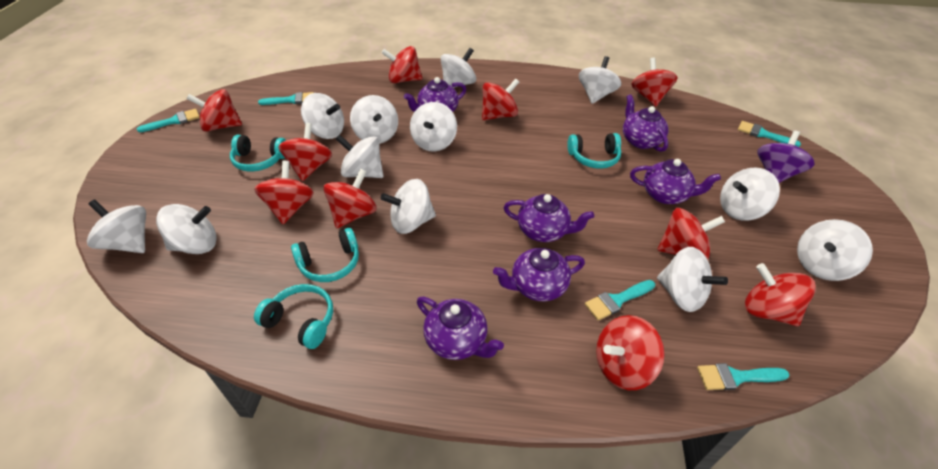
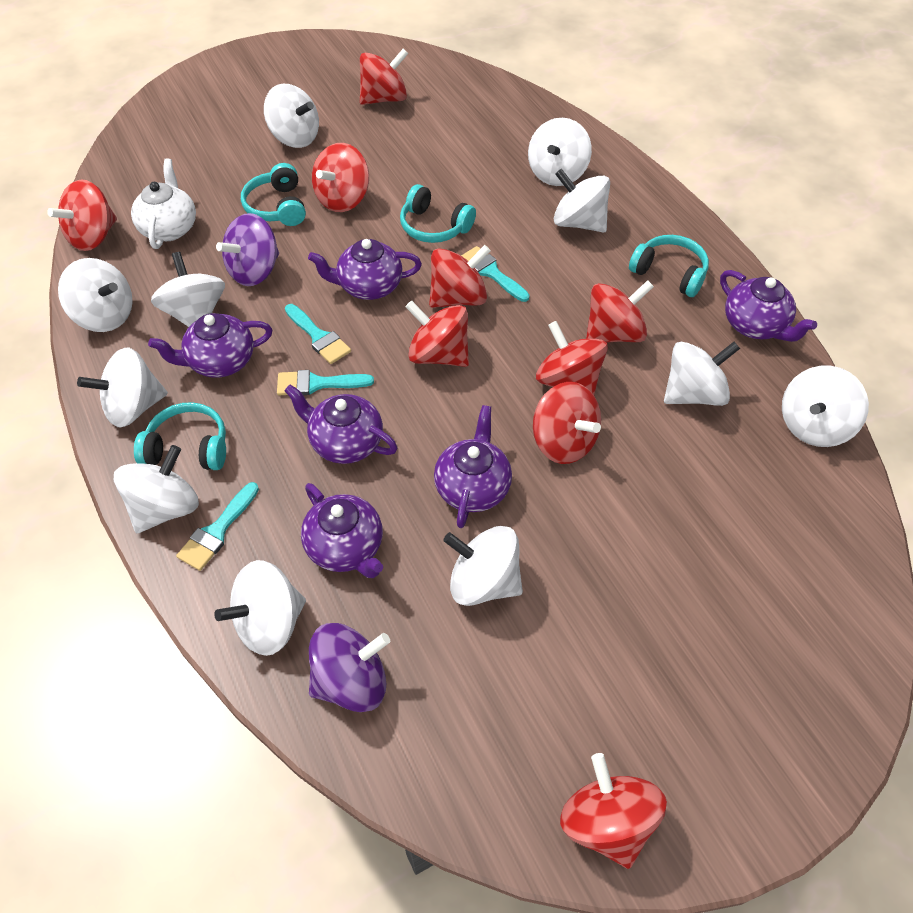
purple spinning top: 1 -> 2
red spinning top: 10 -> 9
turquoise brush: 5 -> 4
white spinning top: 12 -> 11
white teapot: 0 -> 1

